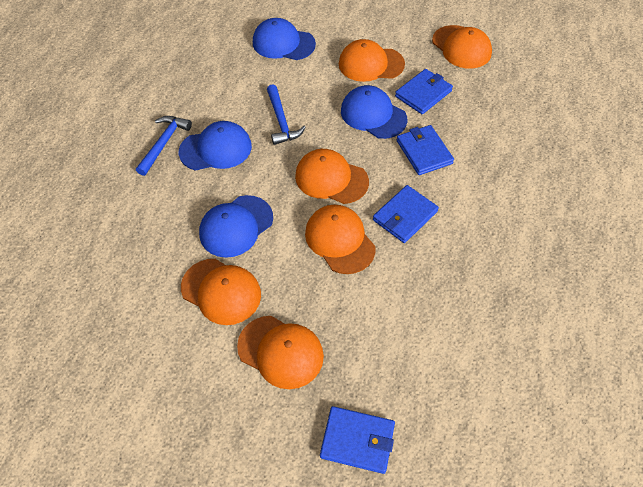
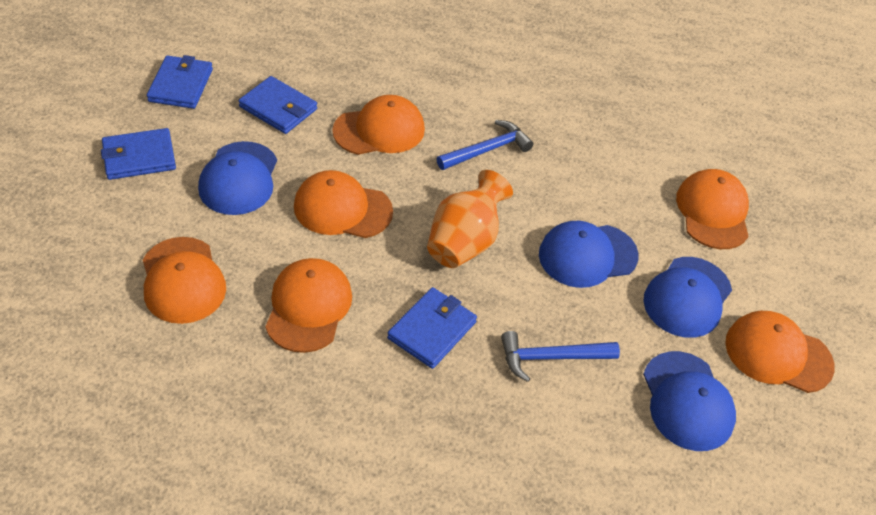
orange vase: 0 -> 1

